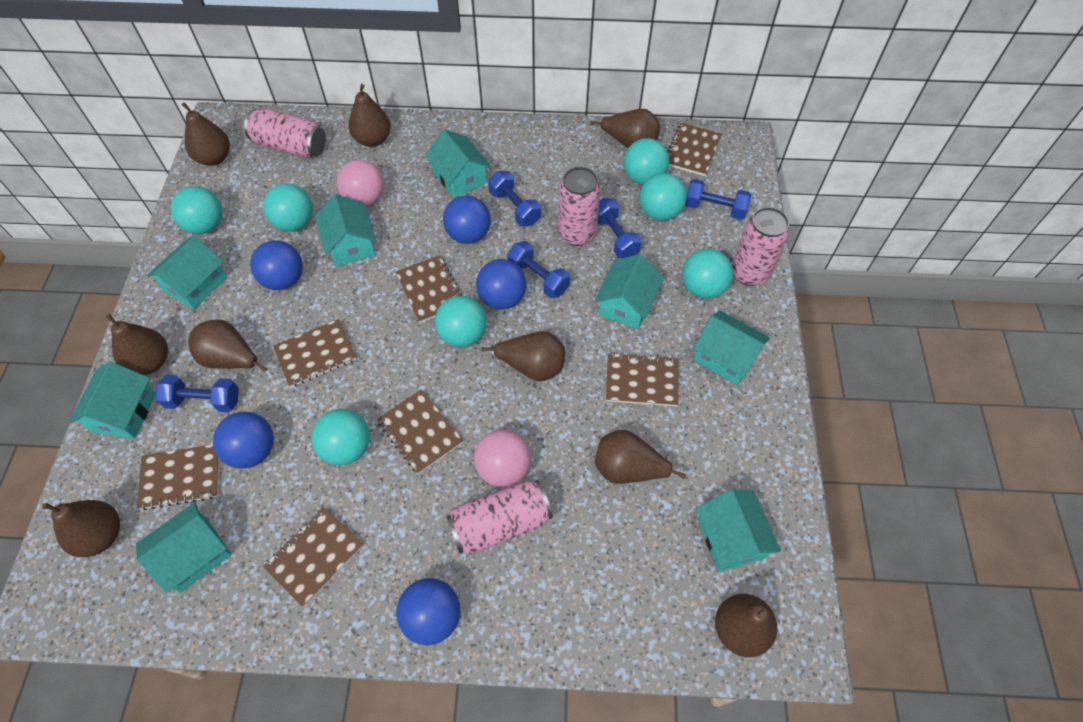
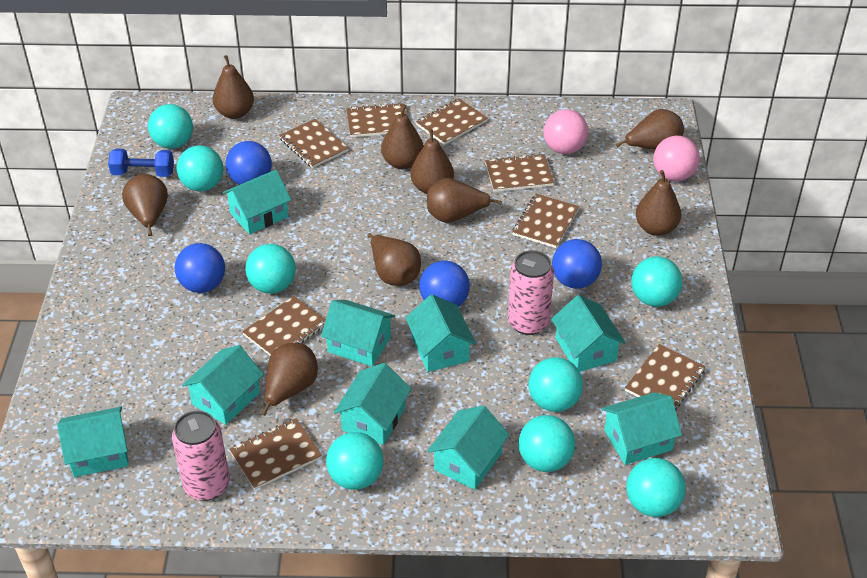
blue ball: 5 -> 4
blue dumbbell: 5 -> 1
brown notebook: 7 -> 8
pink can: 4 -> 2
turquoise ball: 7 -> 8
turquoise house: 8 -> 9

